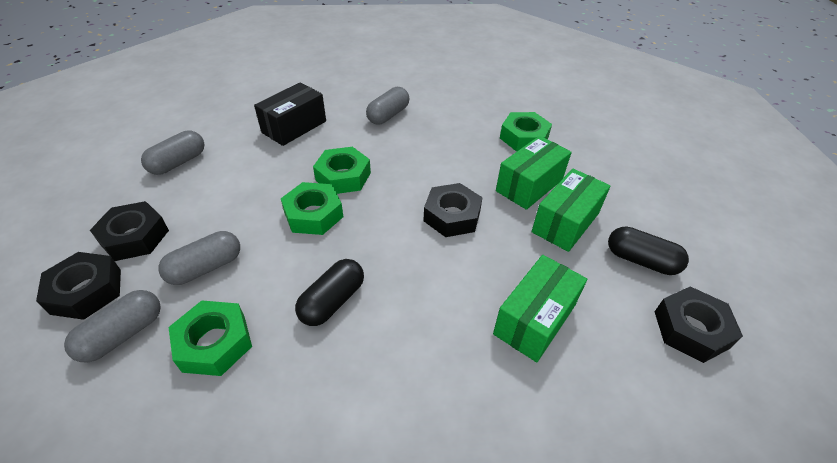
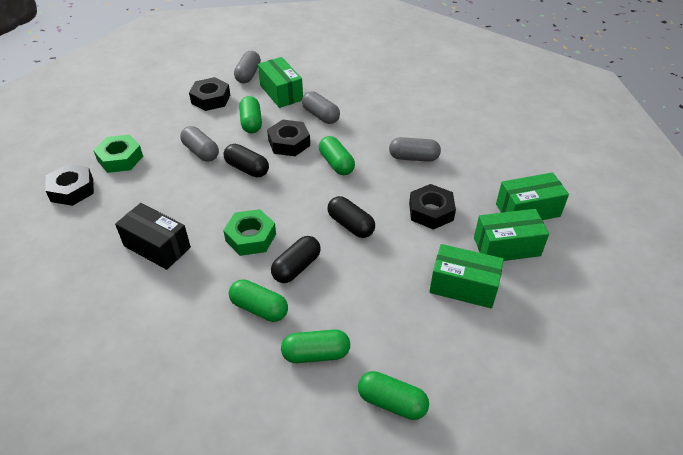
black capsule: 2 -> 3
green box: 3 -> 4
green capsule: 0 -> 5
green nut: 4 -> 2

